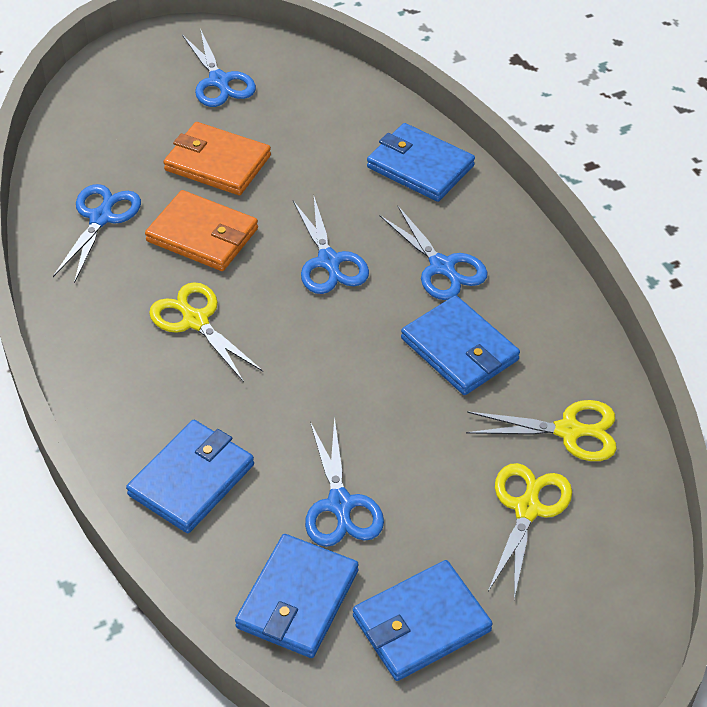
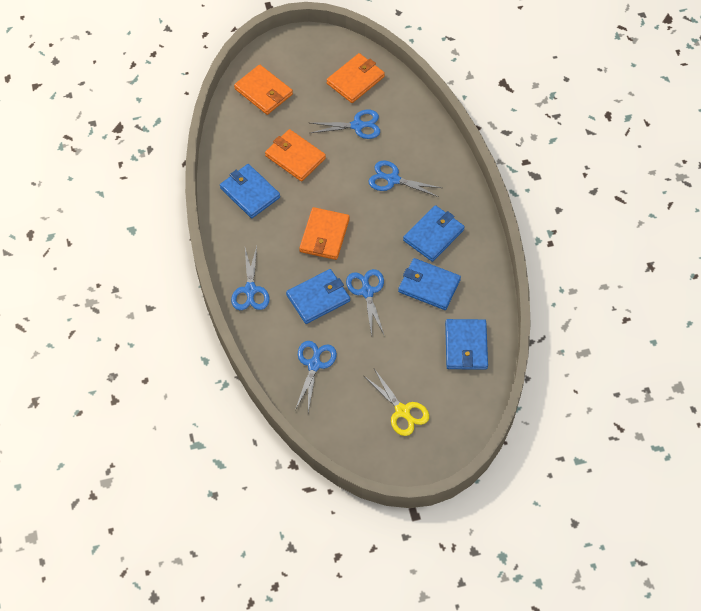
orange wallet: 2 -> 4
yellow scissors: 3 -> 1

